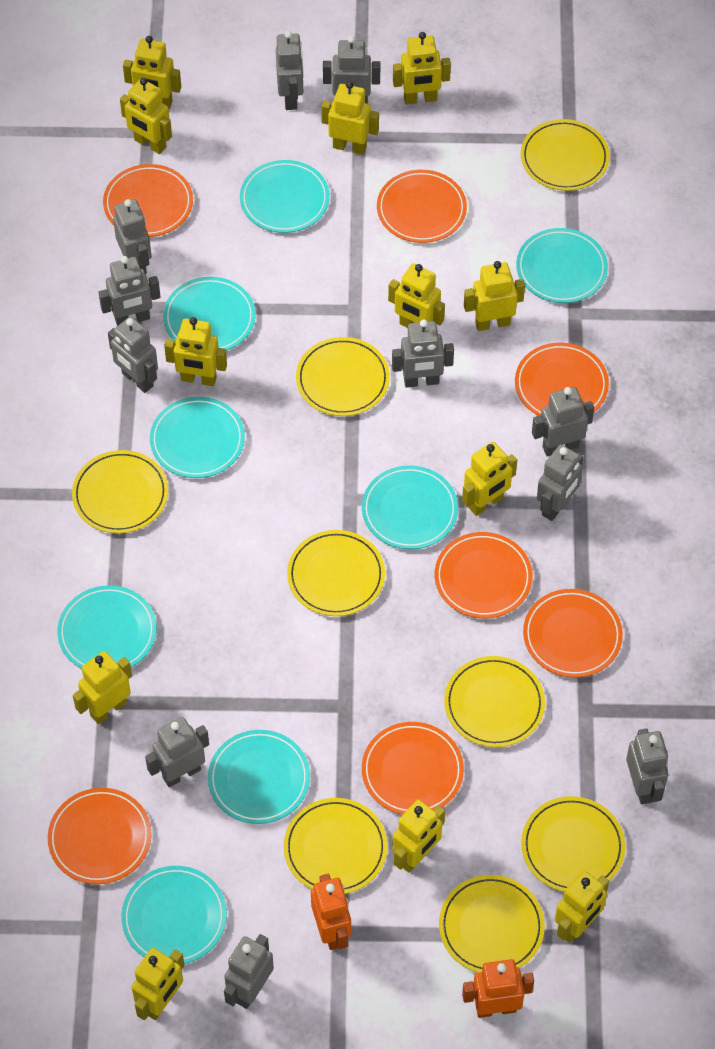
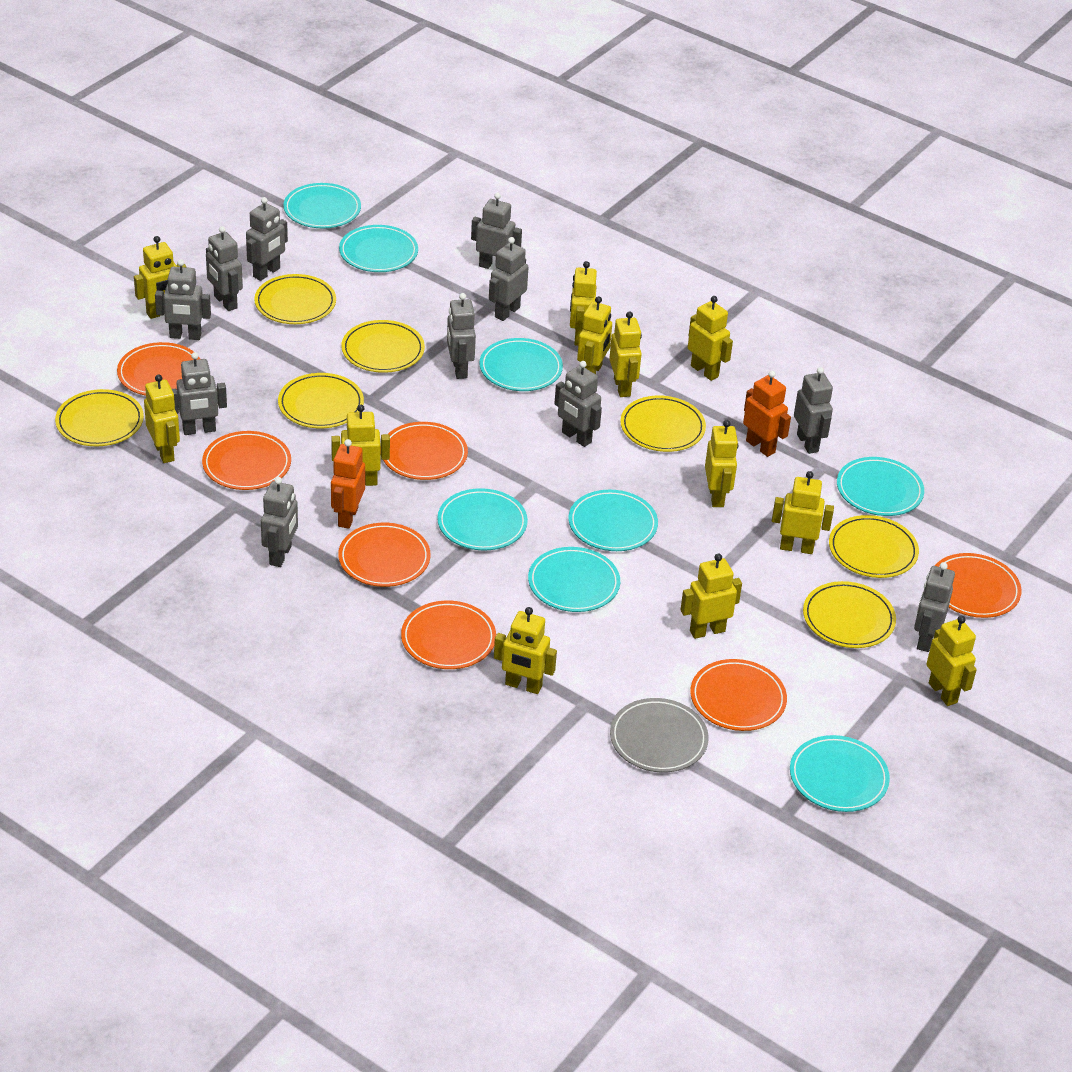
grey plate: 0 -> 1
yellow plate: 8 -> 7

